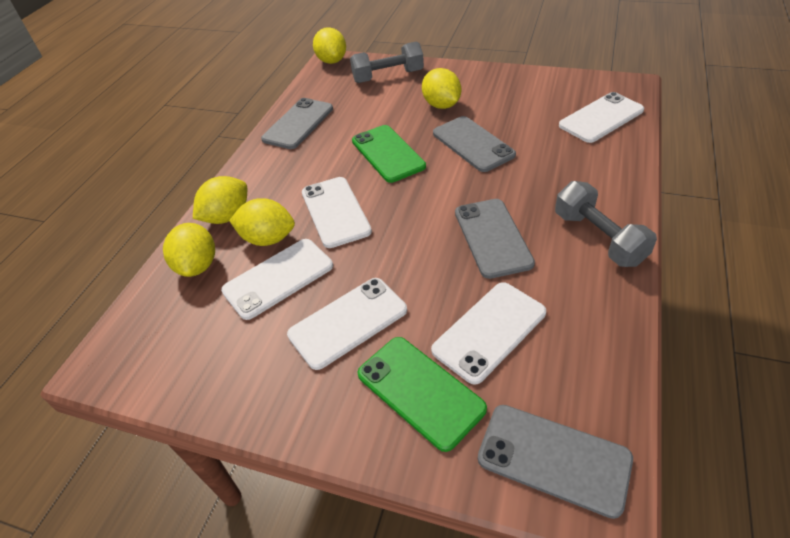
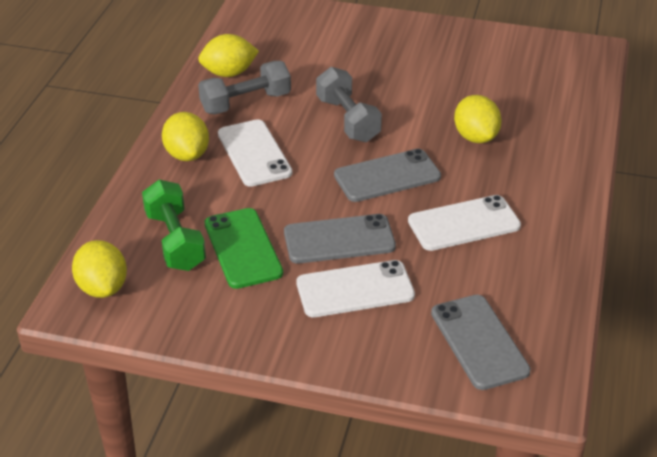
green dumbbell: 0 -> 1
green phone: 2 -> 1
grey phone: 4 -> 3
white phone: 5 -> 3
yellow lemon: 5 -> 4

